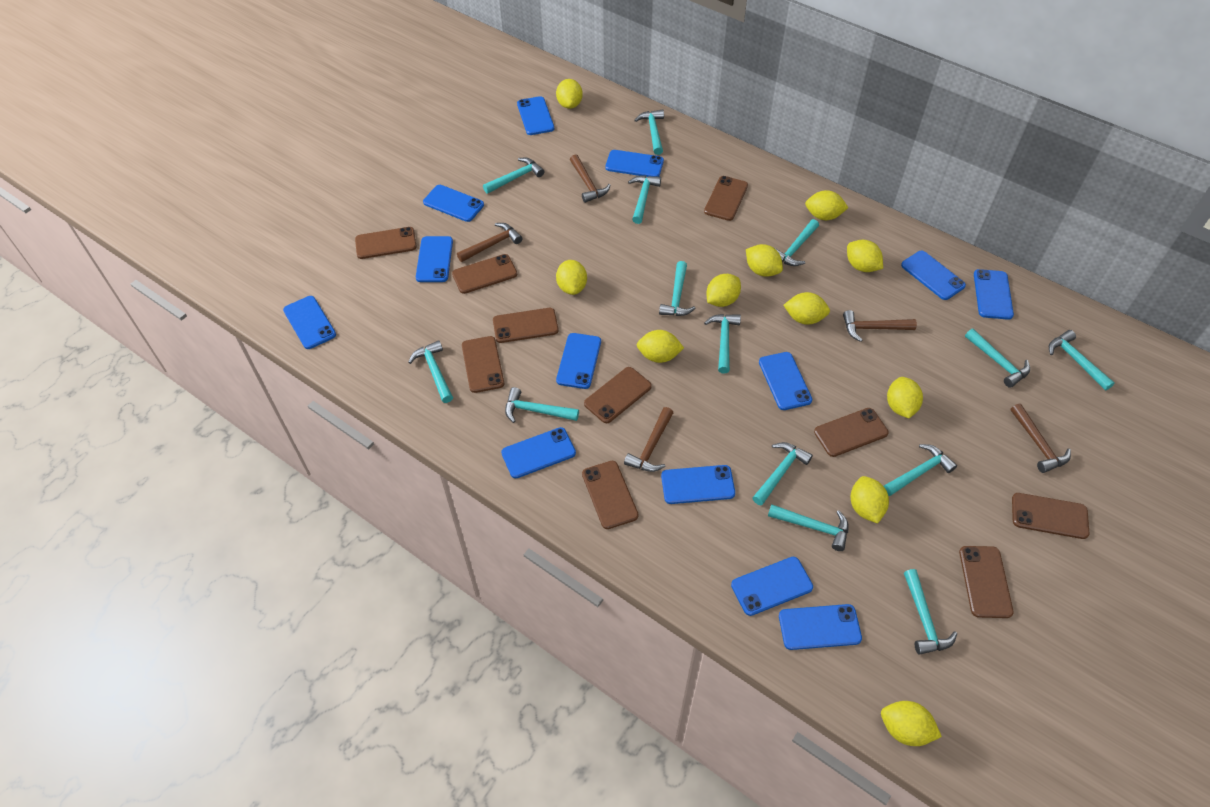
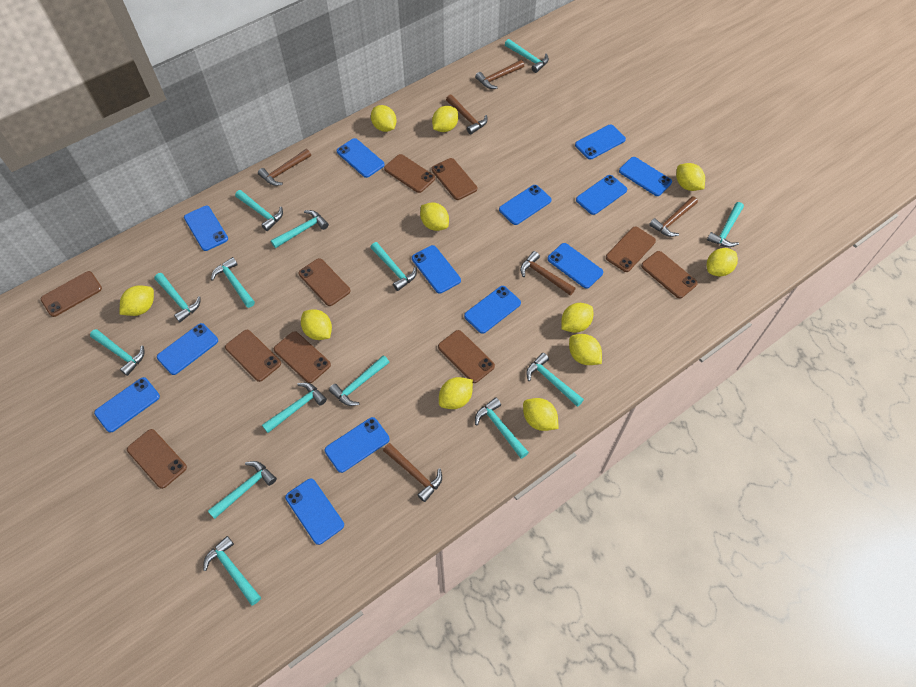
brown hammer: 5 -> 6

